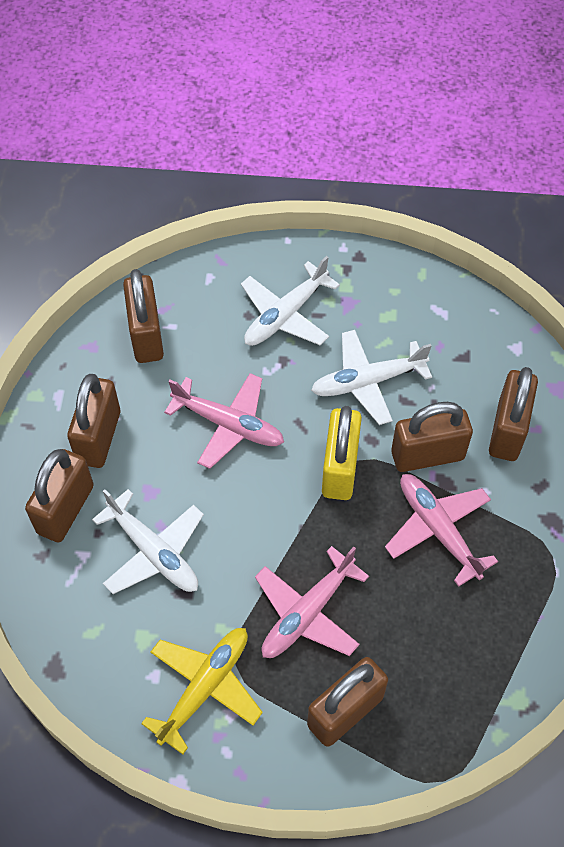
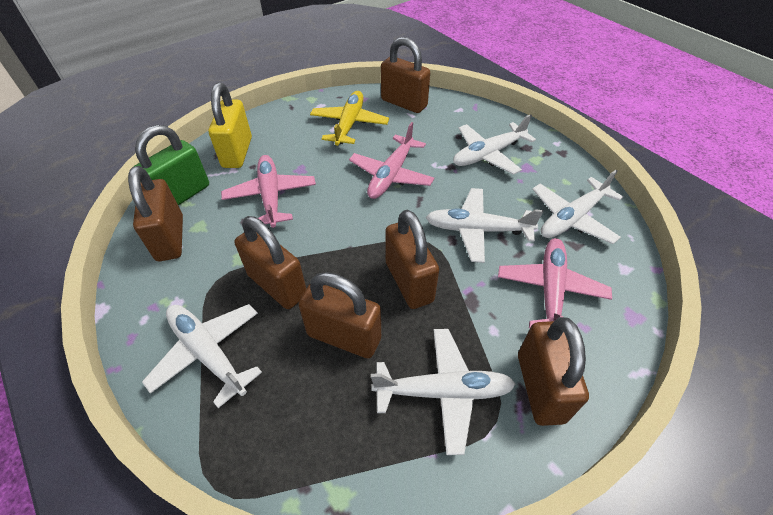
green padlock: 0 -> 1
white plane: 3 -> 5

